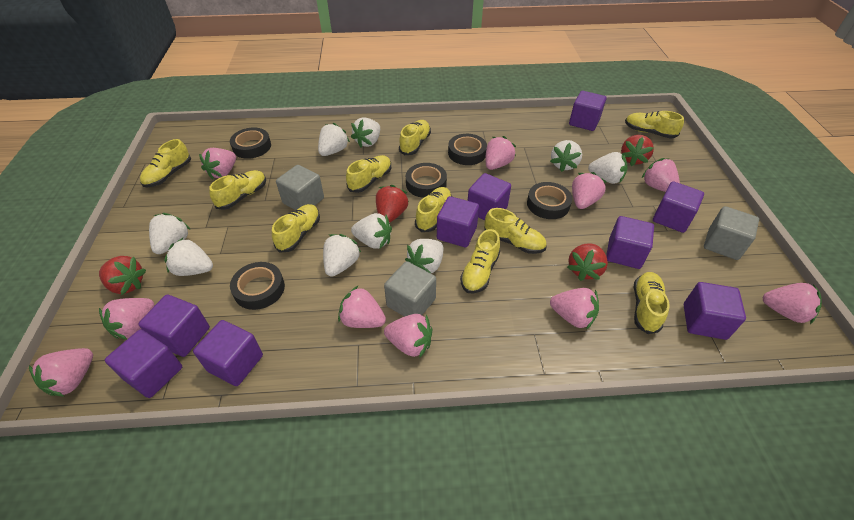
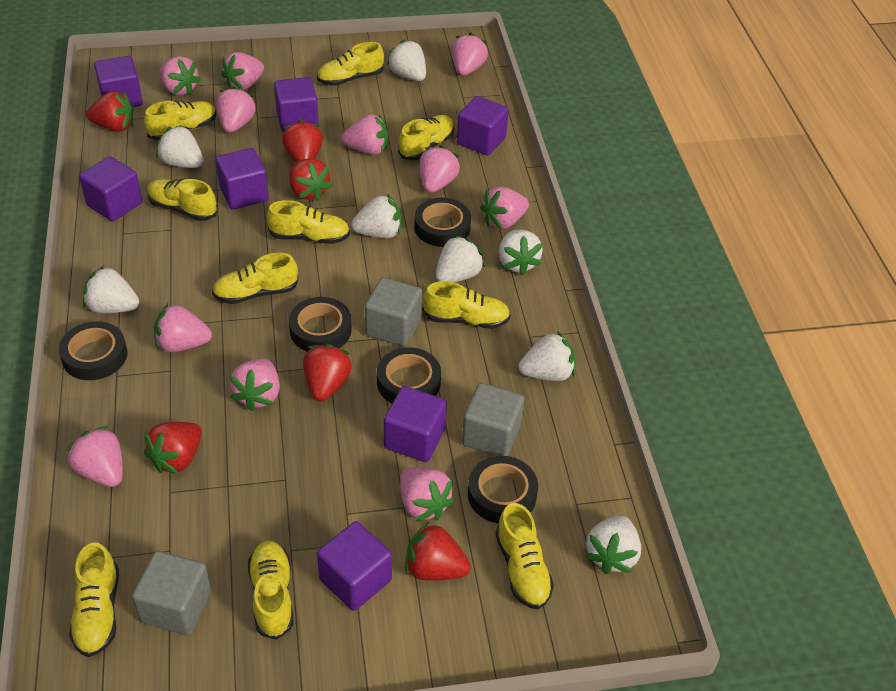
pink strawberry: 10 -> 11
purple cube: 9 -> 7
red strawberry: 4 -> 6
white strawberry: 9 -> 8

